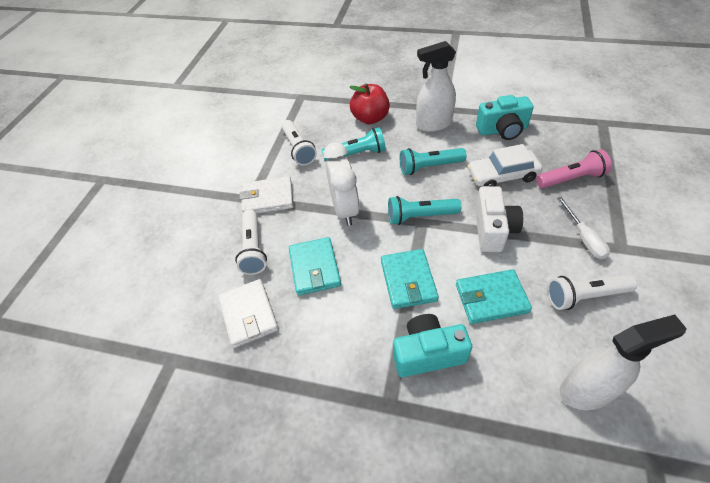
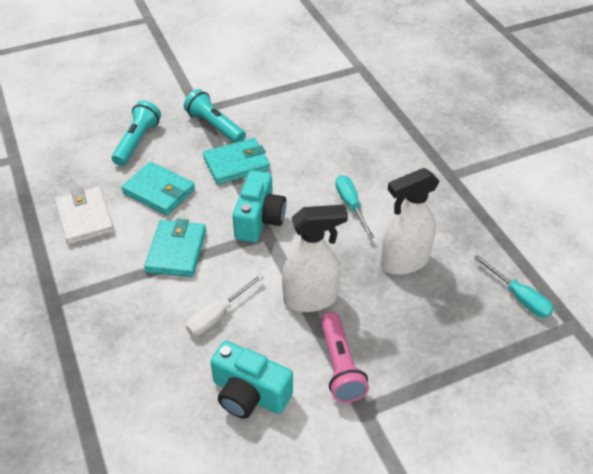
red apple: 1 -> 0
turquoise flashlight: 3 -> 2
turquoise screwdriver: 0 -> 2
white camera: 1 -> 0
white car: 1 -> 0
white clock: 1 -> 0
white flashlight: 3 -> 0
white wallet: 2 -> 1

